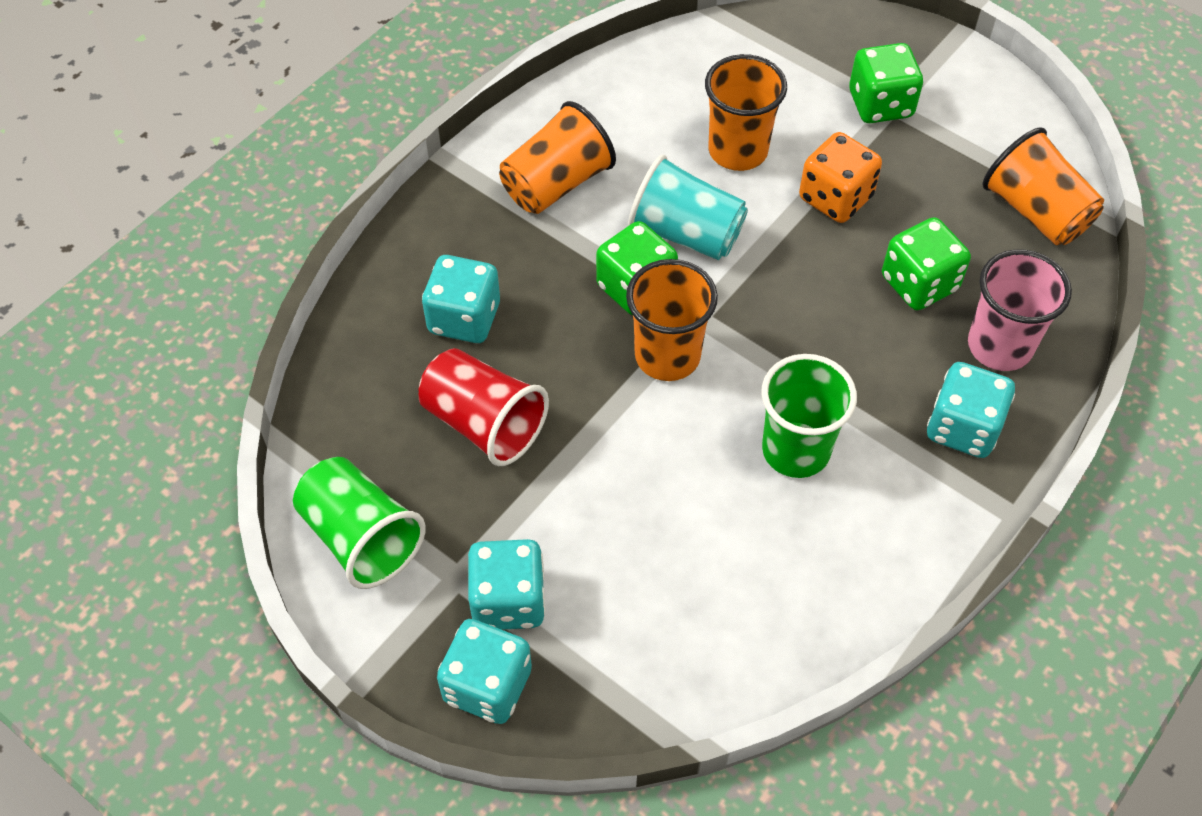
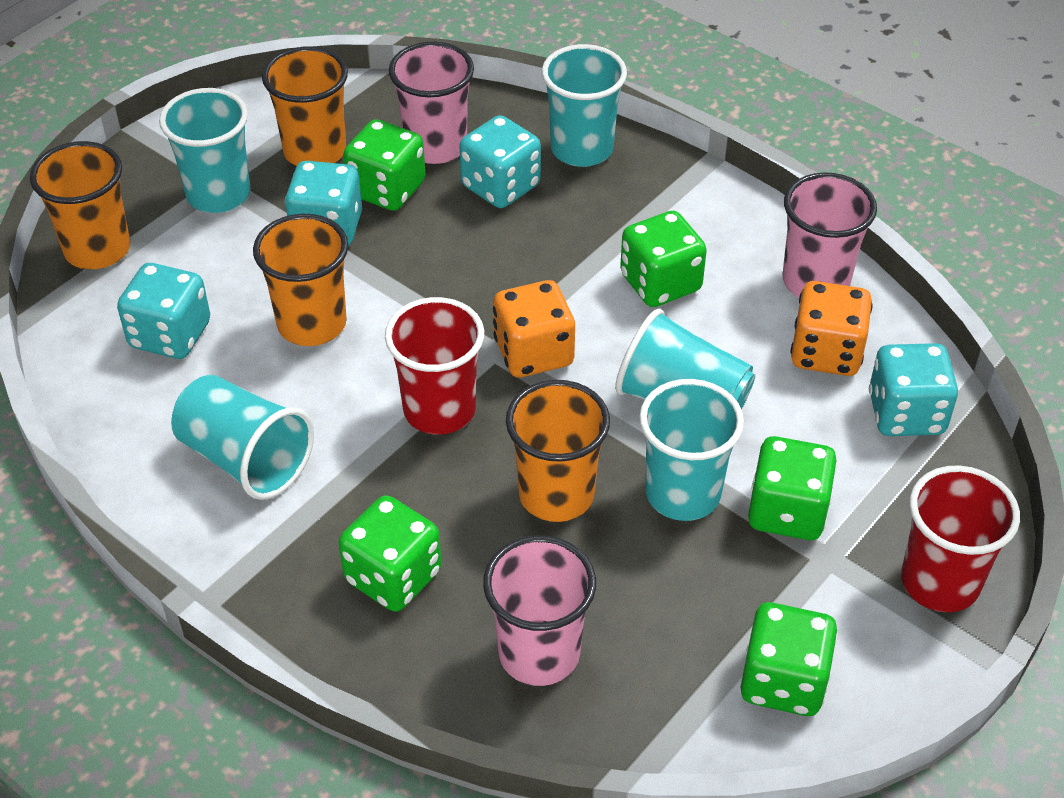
green cup: 2 -> 0
green dice: 3 -> 5
orange dice: 1 -> 2
pink cup: 1 -> 3
red cup: 1 -> 2
turquoise cup: 1 -> 5

